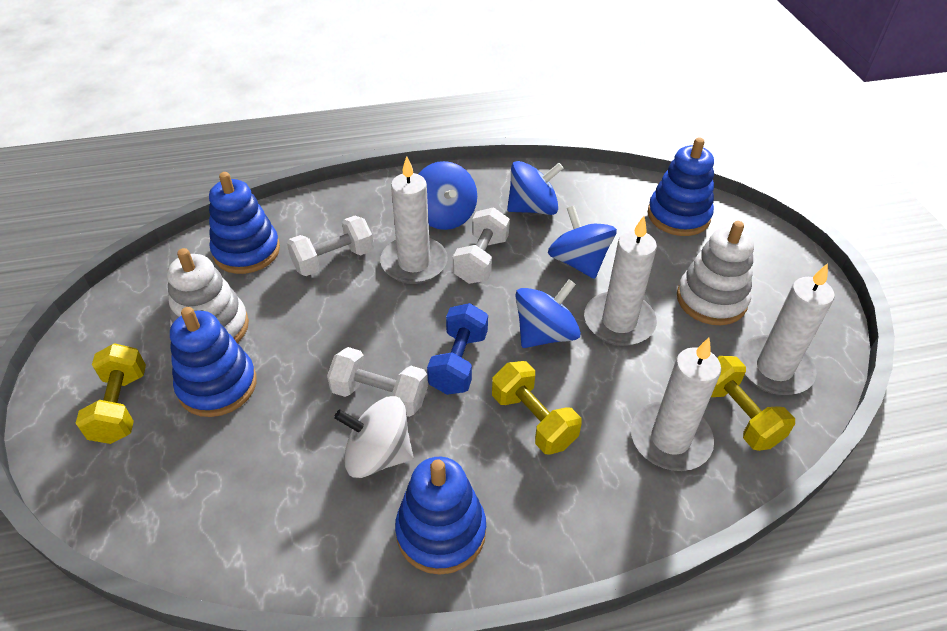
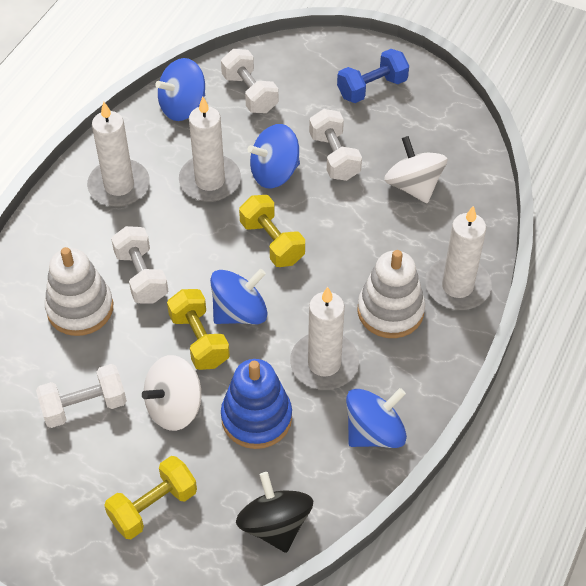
black spinning top: 0 -> 1
blue stacking toy: 4 -> 1
white dumbbell: 3 -> 4
white spinning top: 1 -> 2

